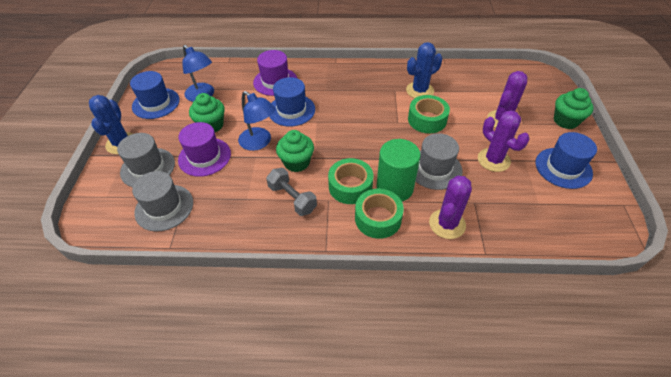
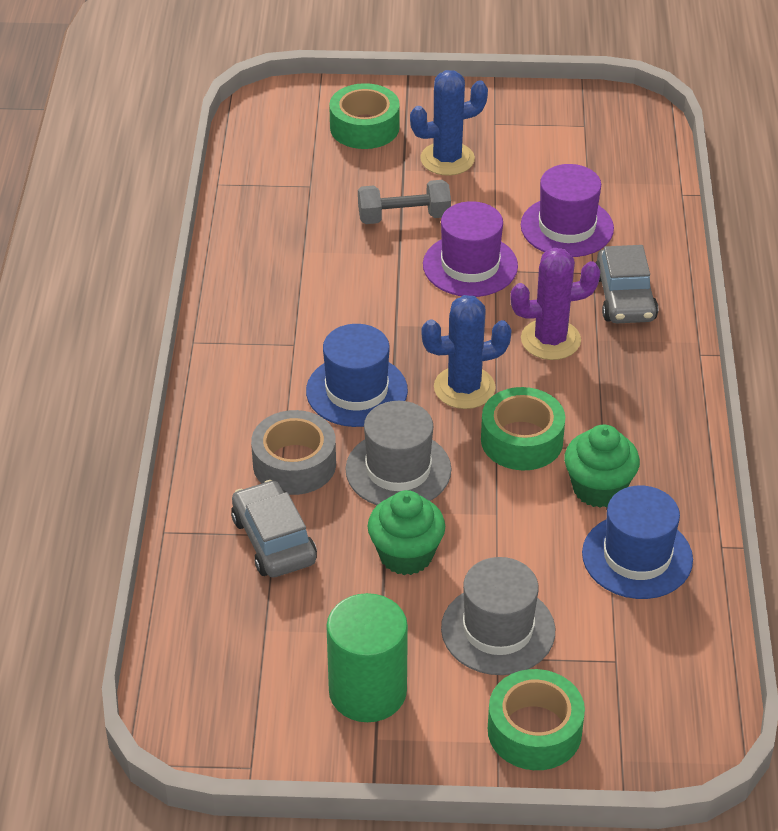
blue hat: 3 -> 2
blue lamp: 2 -> 0
green cupcake: 3 -> 2
grey car: 0 -> 2
grey hat: 3 -> 2
grey tape: 0 -> 1
purple cactus: 3 -> 1

